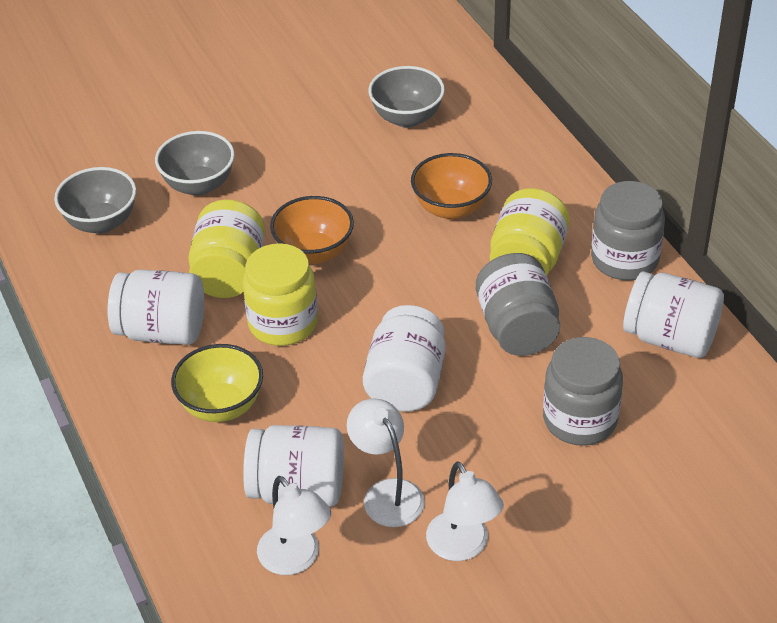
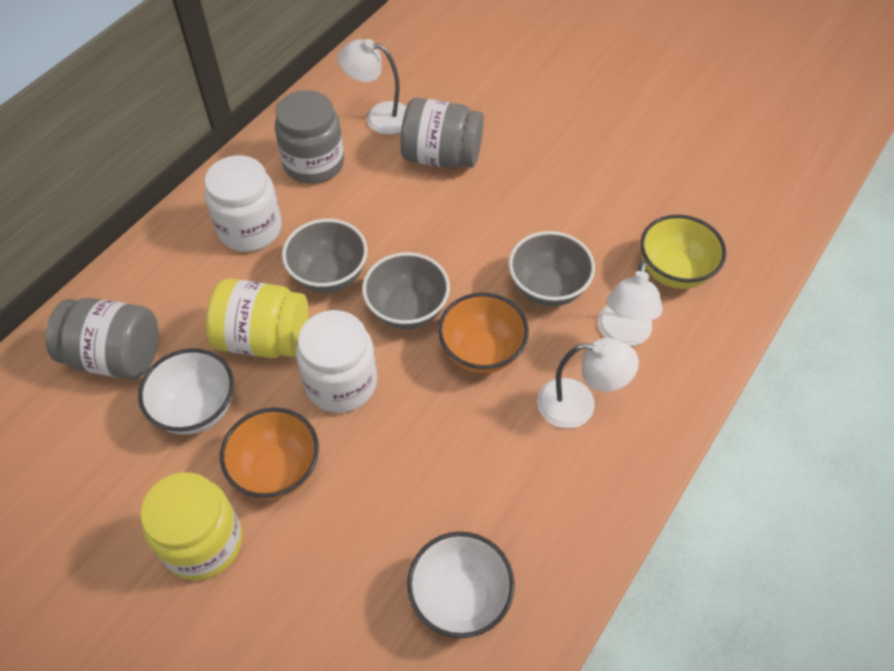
white bowl: 0 -> 2
white jar: 4 -> 2
yellow jar: 3 -> 2

